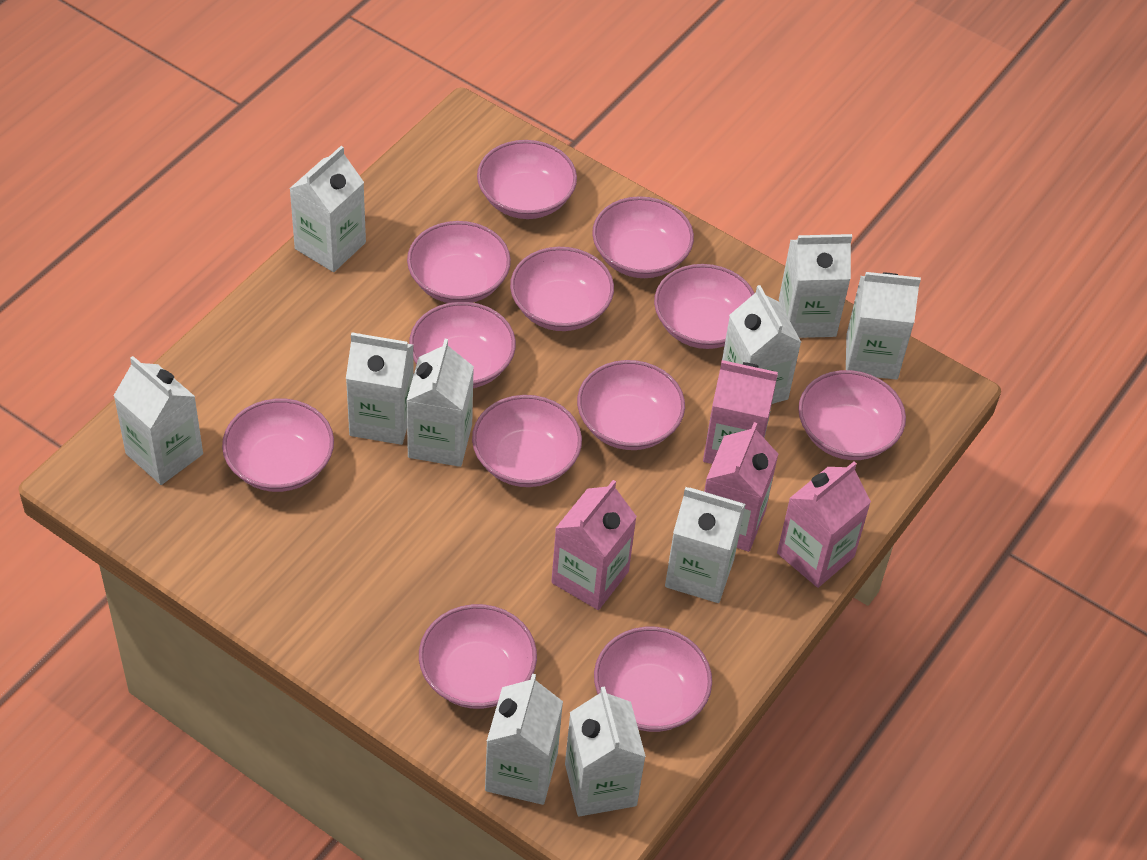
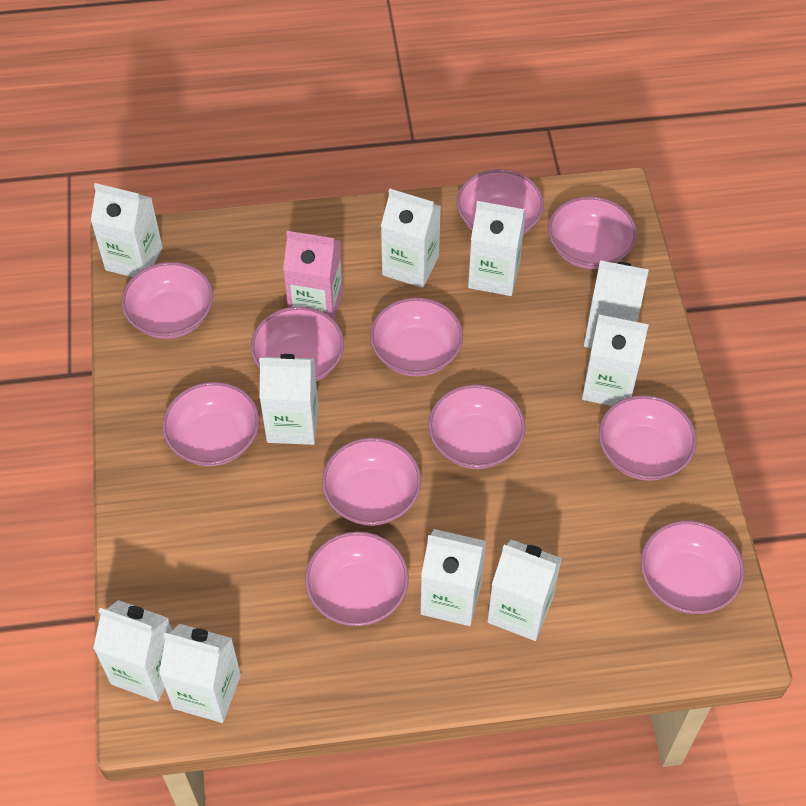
pink bowl: 12 -> 11
pink carton: 4 -> 1

